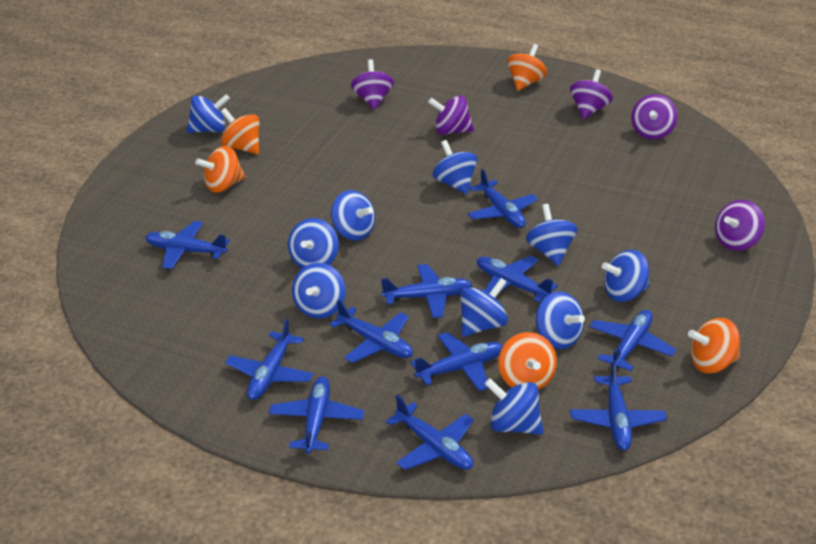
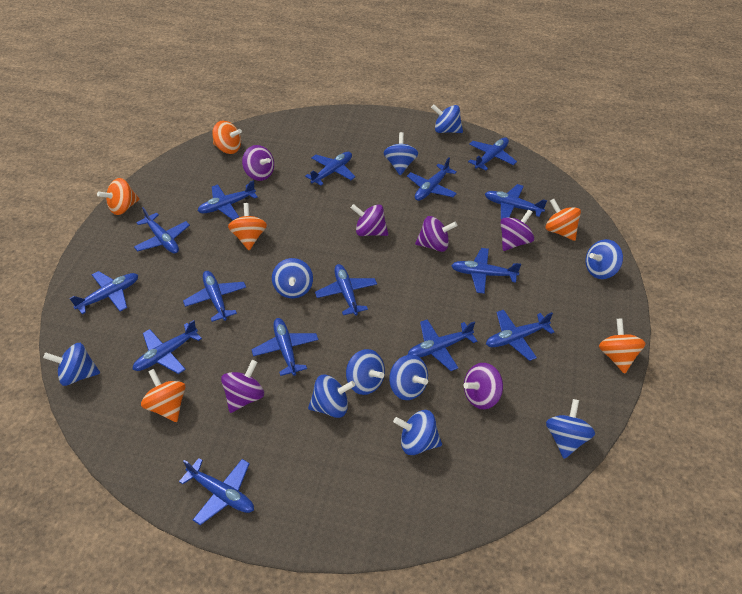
blue plane: 11 -> 15
orange spinning top: 5 -> 6
purple spinning top: 5 -> 6

